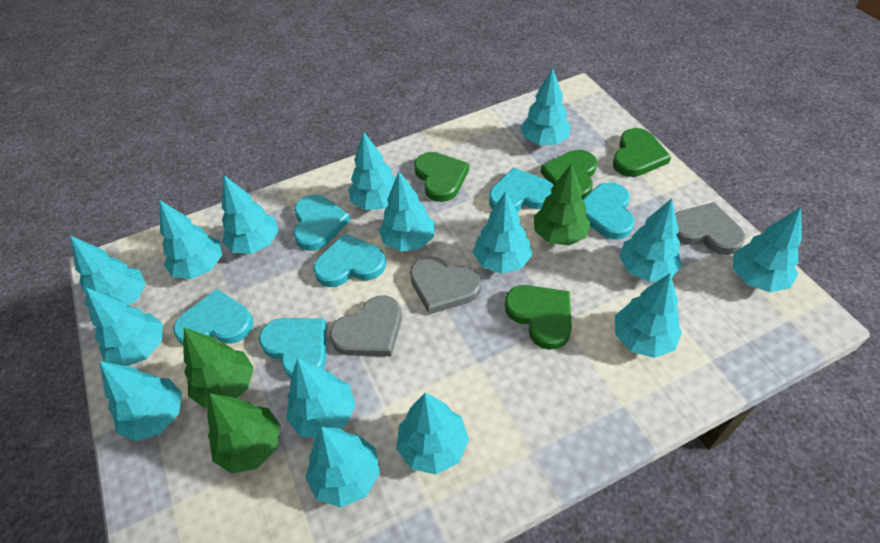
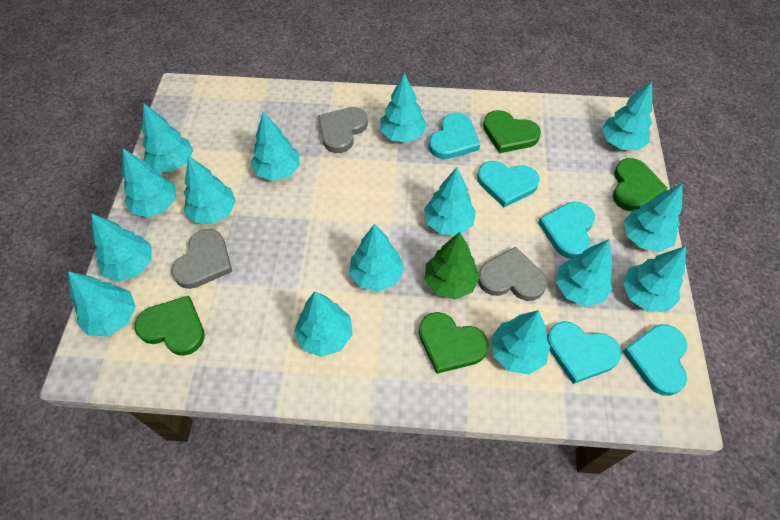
green tree: 3 -> 1
turquoise heart: 6 -> 5

